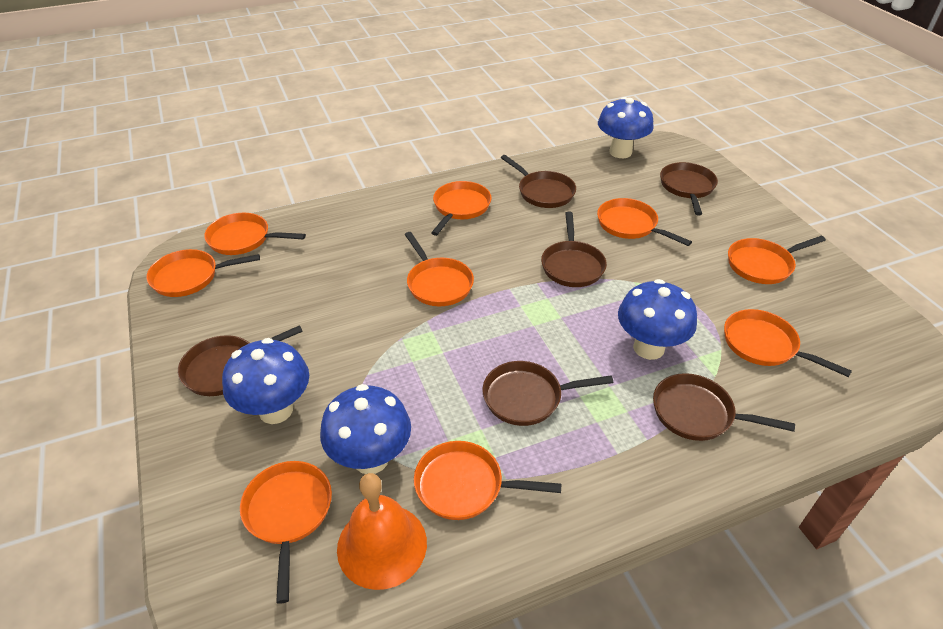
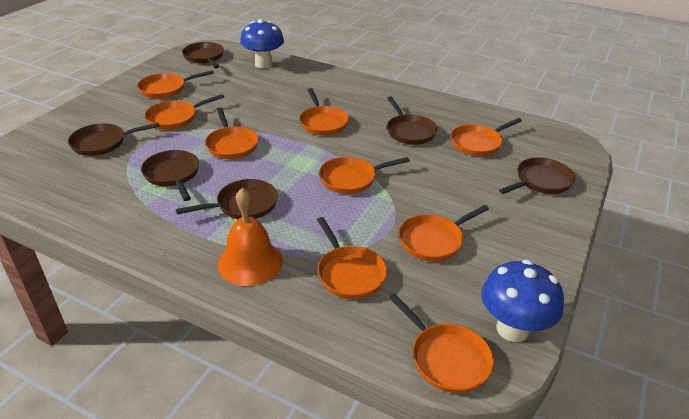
blue mushroom: 4 -> 2

